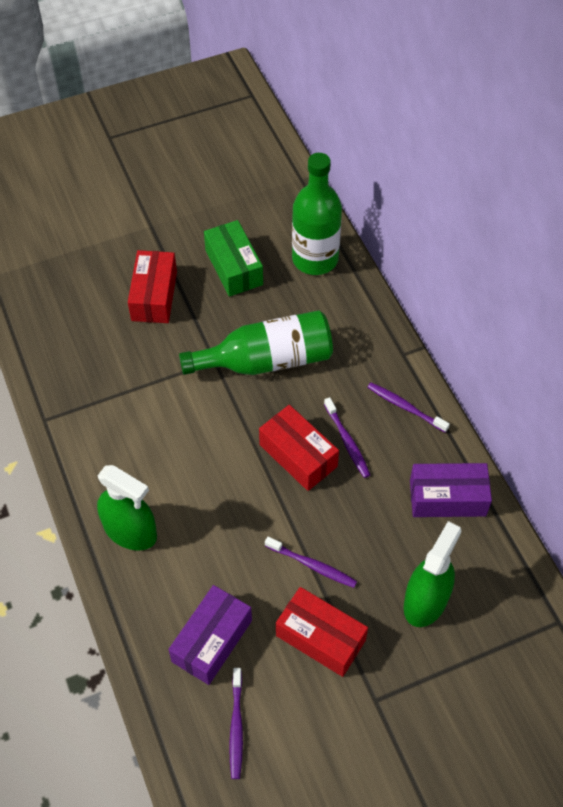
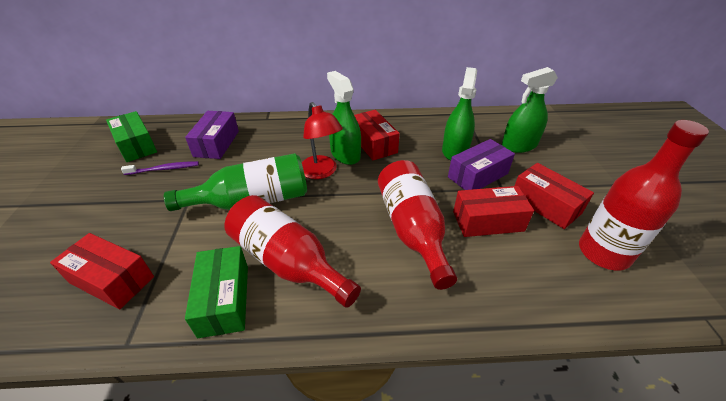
green bottle: 2 -> 1
green box: 1 -> 2
green spray bottle: 2 -> 3
purple toothbrush: 4 -> 1
red bottle: 0 -> 3
red box: 3 -> 4
red lamp: 0 -> 1

